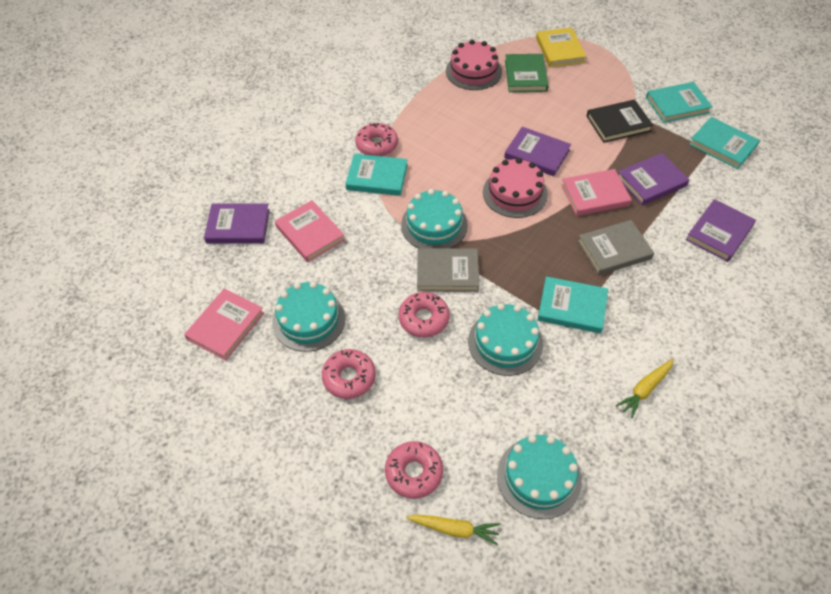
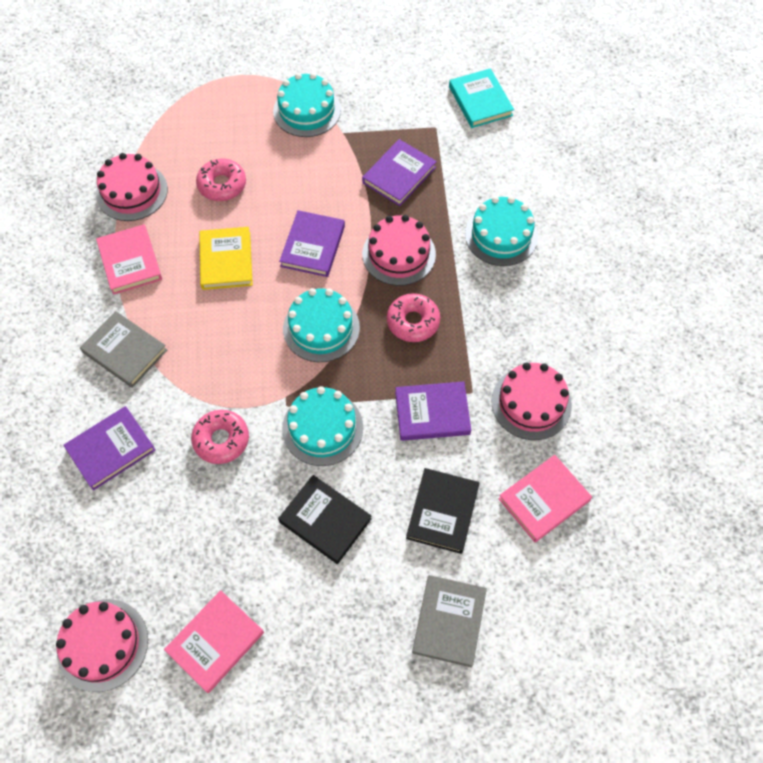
black book: 1 -> 2
green book: 1 -> 0
pink cake: 2 -> 4
pink donut: 4 -> 3
turquoise book: 4 -> 1
yellow carrot: 2 -> 0

